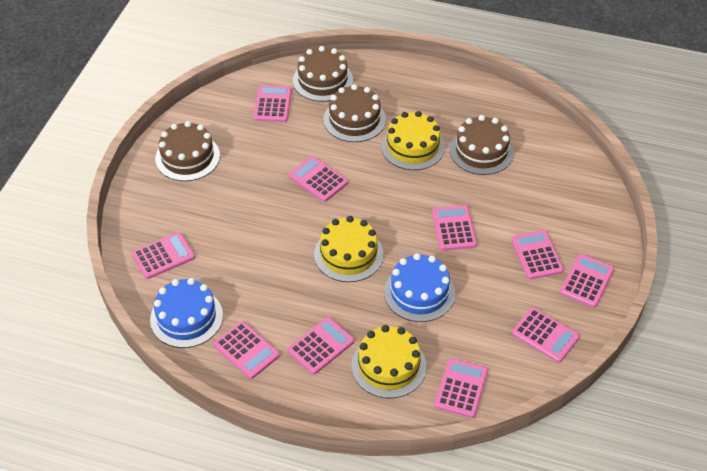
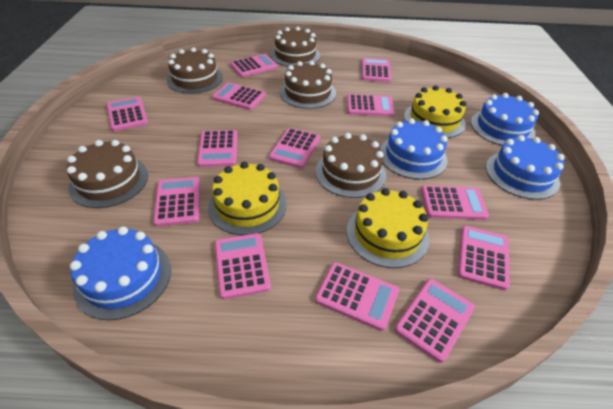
blue cake: 2 -> 4
brown cake: 4 -> 5
pink calculator: 10 -> 13

